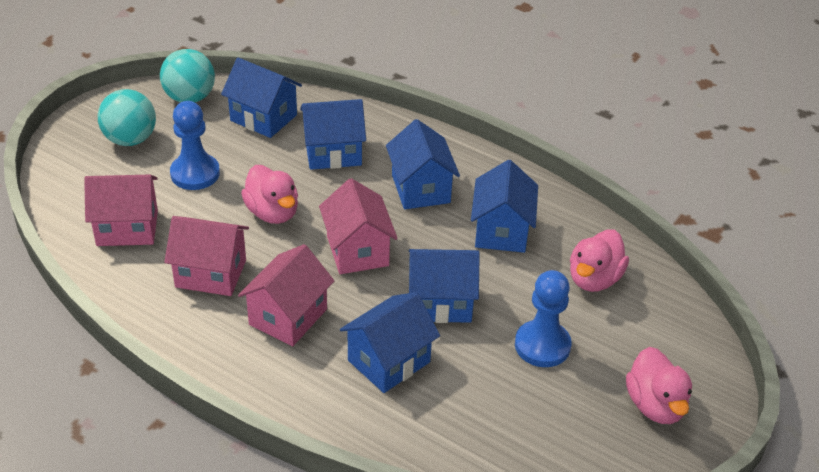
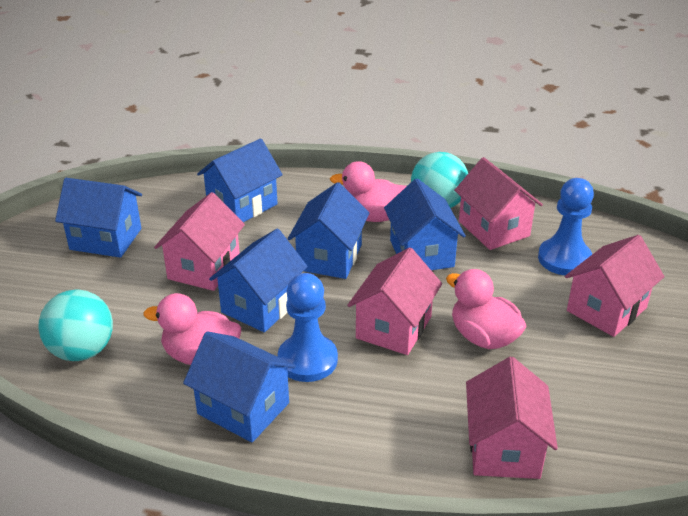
pink house: 4 -> 5

